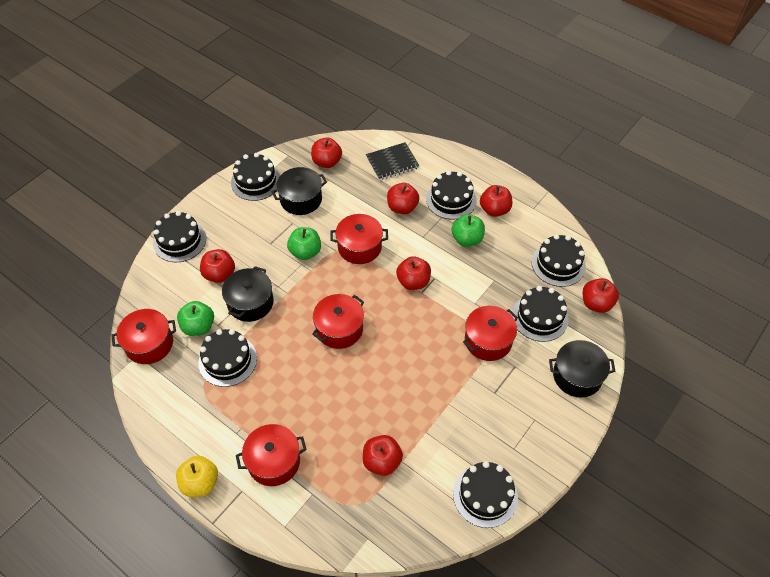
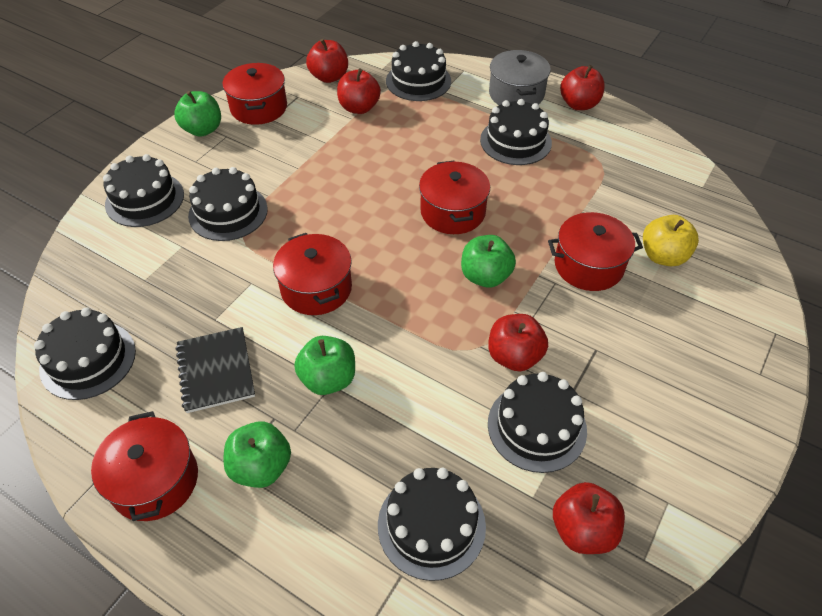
black pot: 3 -> 0
green apple: 3 -> 4
grey pot: 0 -> 1
red apple: 7 -> 5

